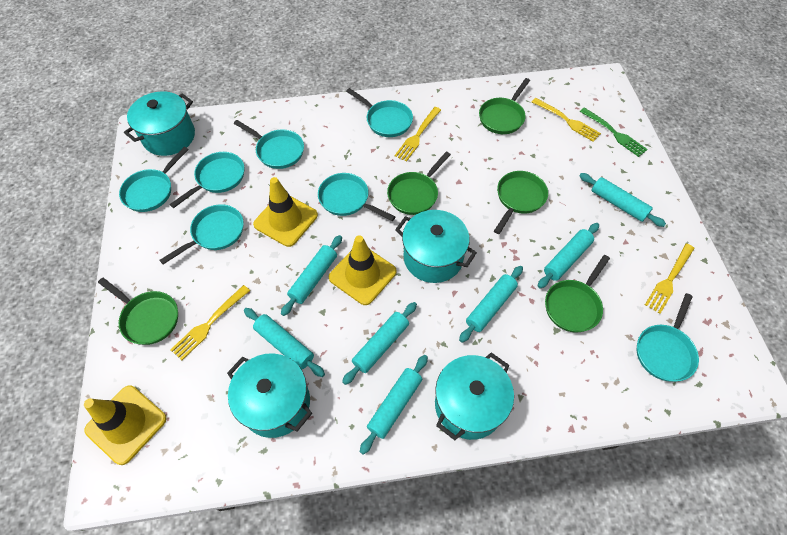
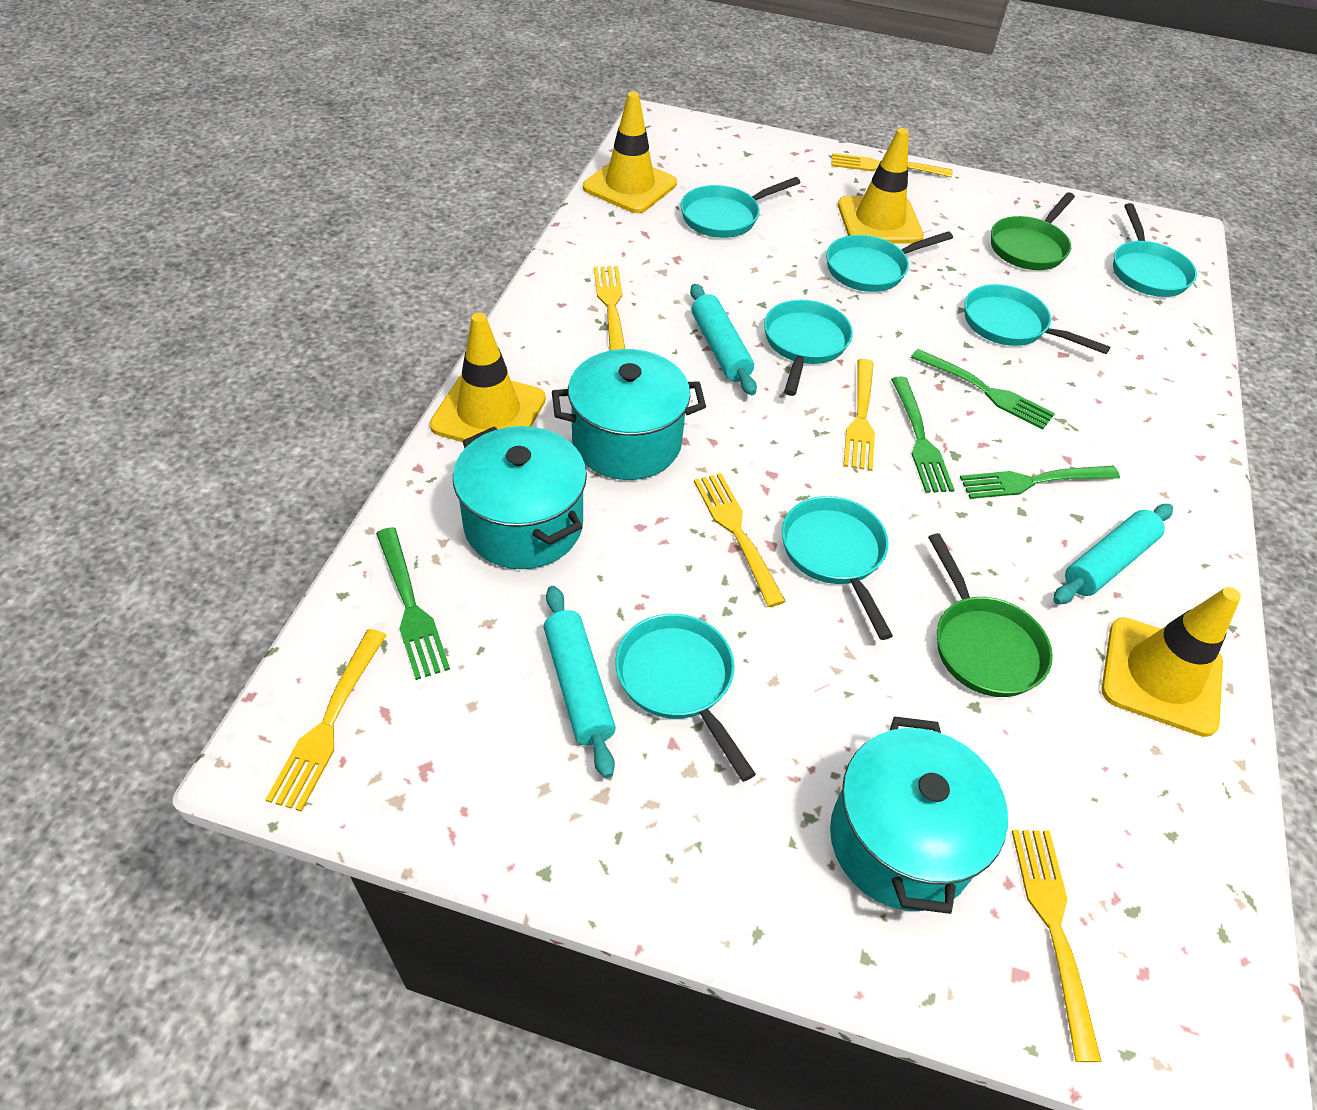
green fork: 1 -> 4
green pan: 5 -> 2
turquoise pot: 4 -> 3
turquoise rolling pin: 7 -> 3
yellow fork: 4 -> 6
yellow traffic cone: 3 -> 4

